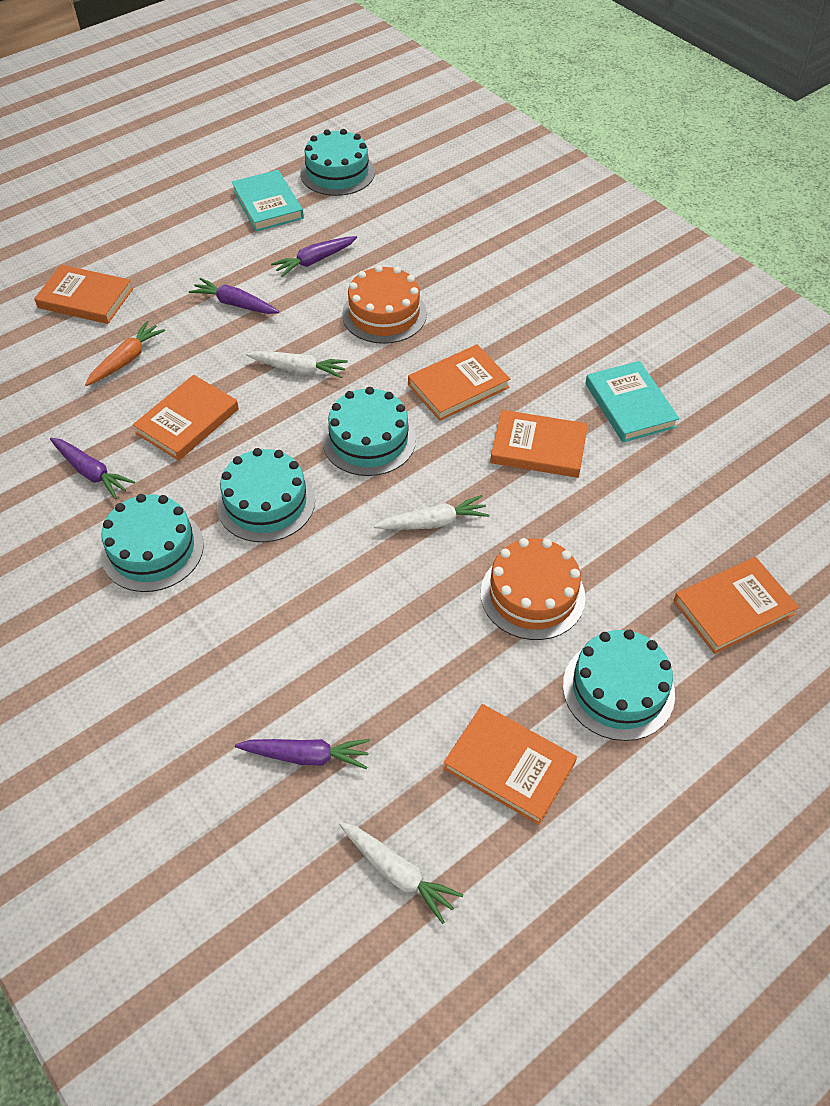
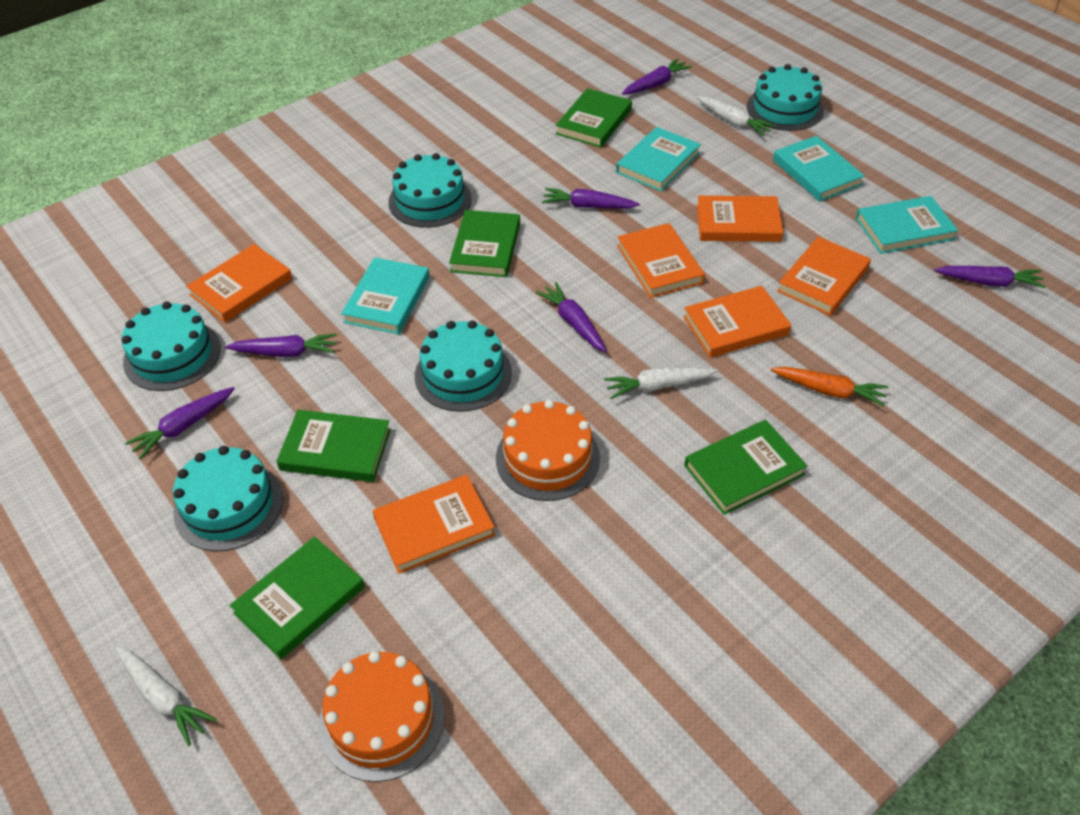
green book: 0 -> 5
purple carrot: 4 -> 6
turquoise book: 2 -> 4

